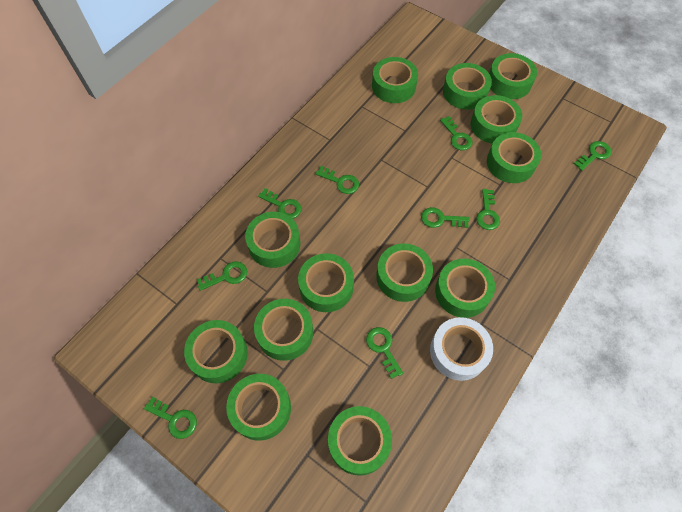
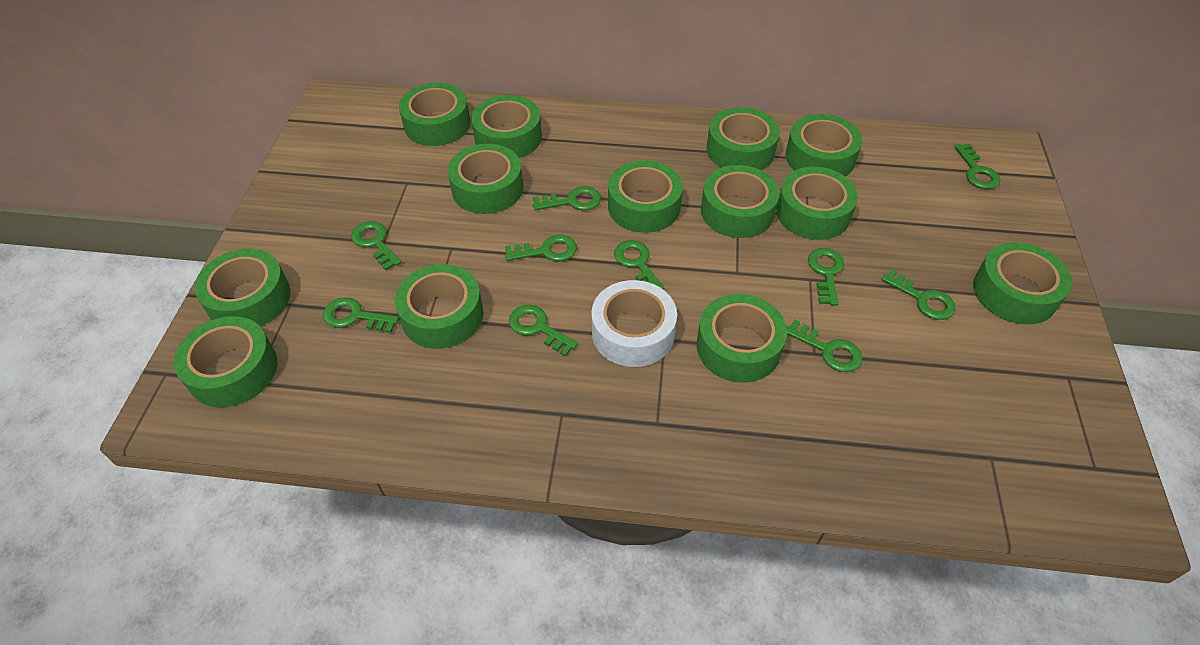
green key: 9 -> 10

